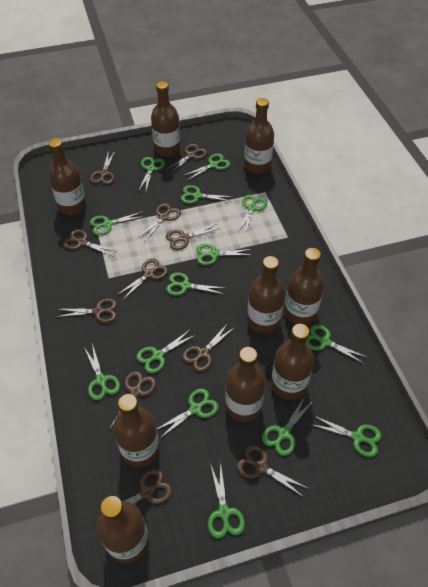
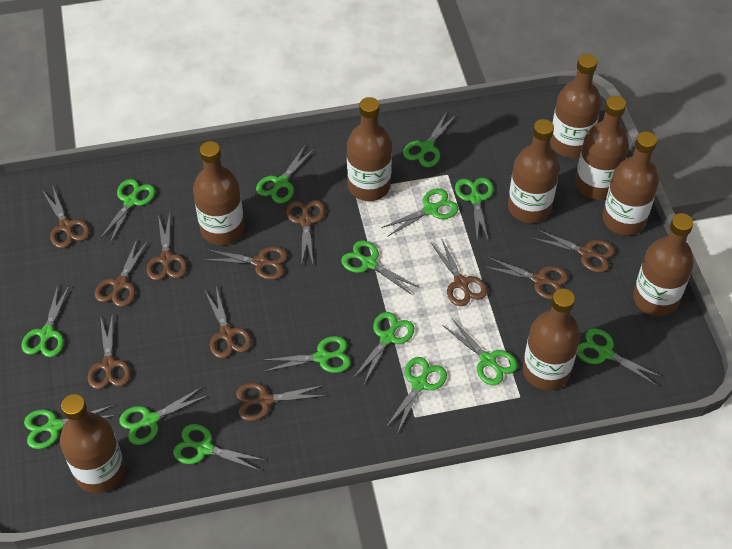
green scissors: 14 -> 15

